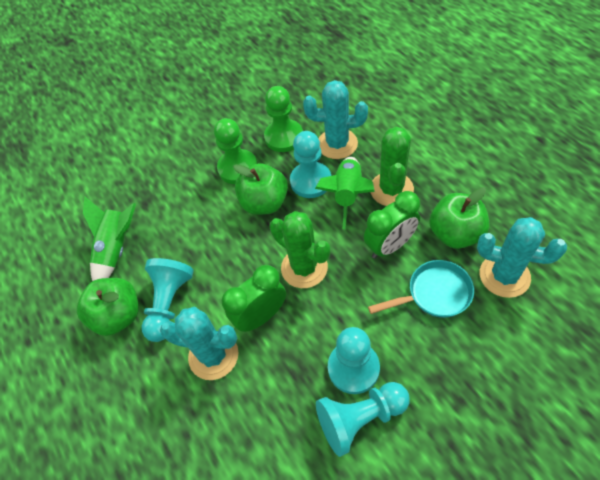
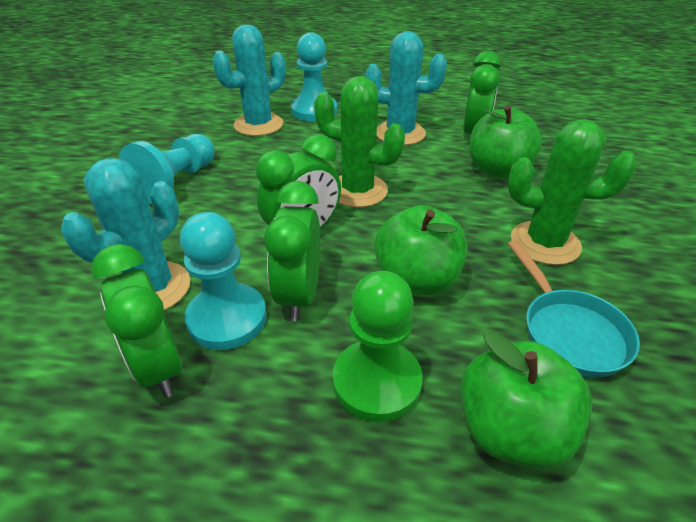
green clock: 2 -> 4
green pawn: 2 -> 1
green rocket: 2 -> 0
turquoise pawn: 4 -> 3

